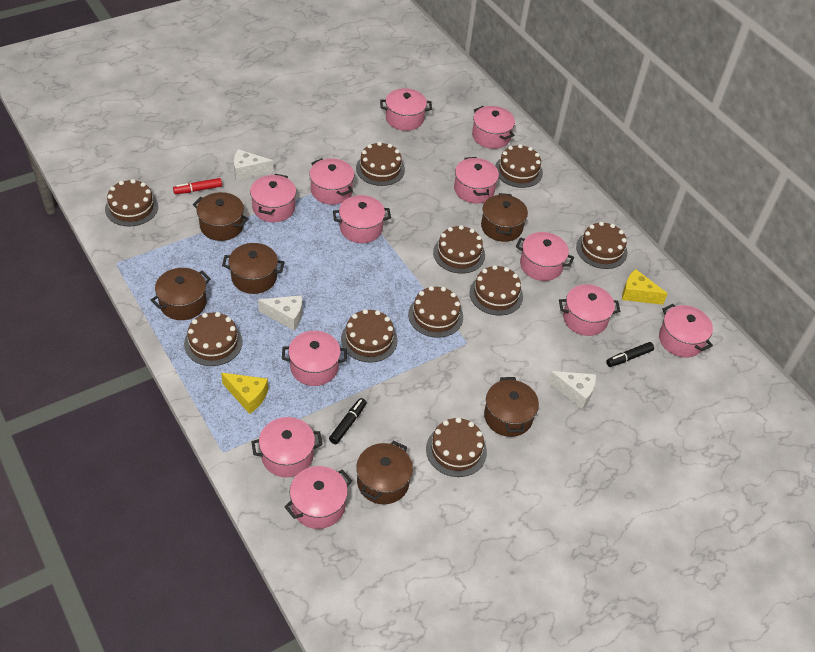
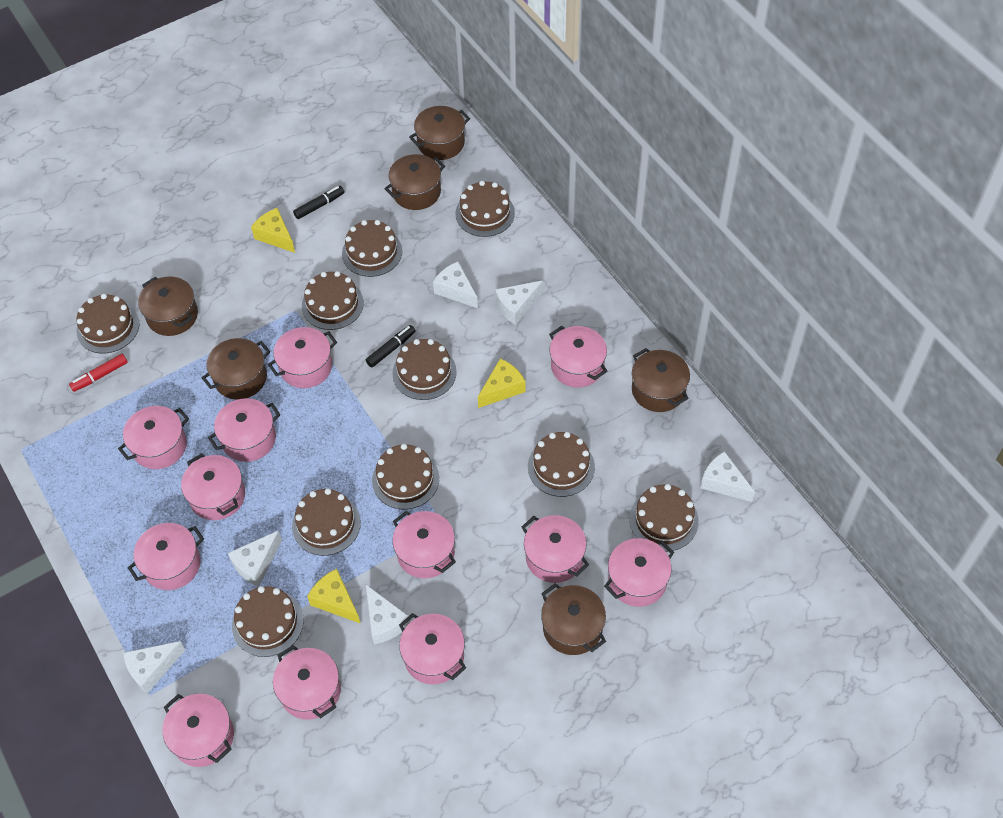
white cheese: 3 -> 6
yellow cheese: 2 -> 3

